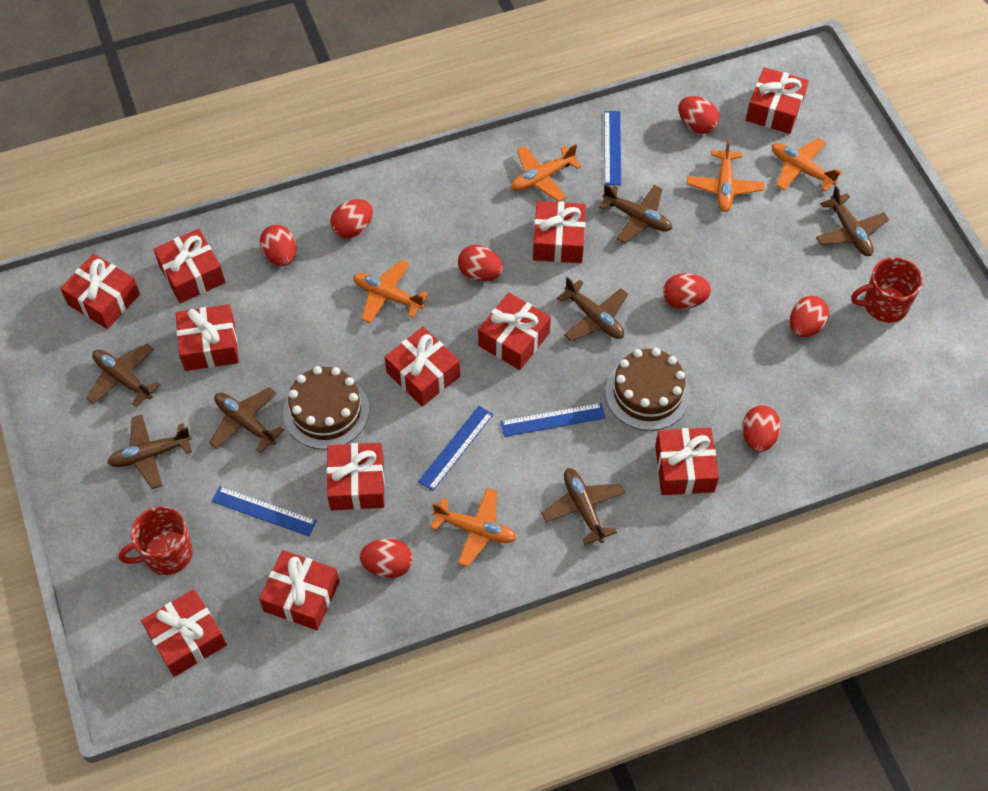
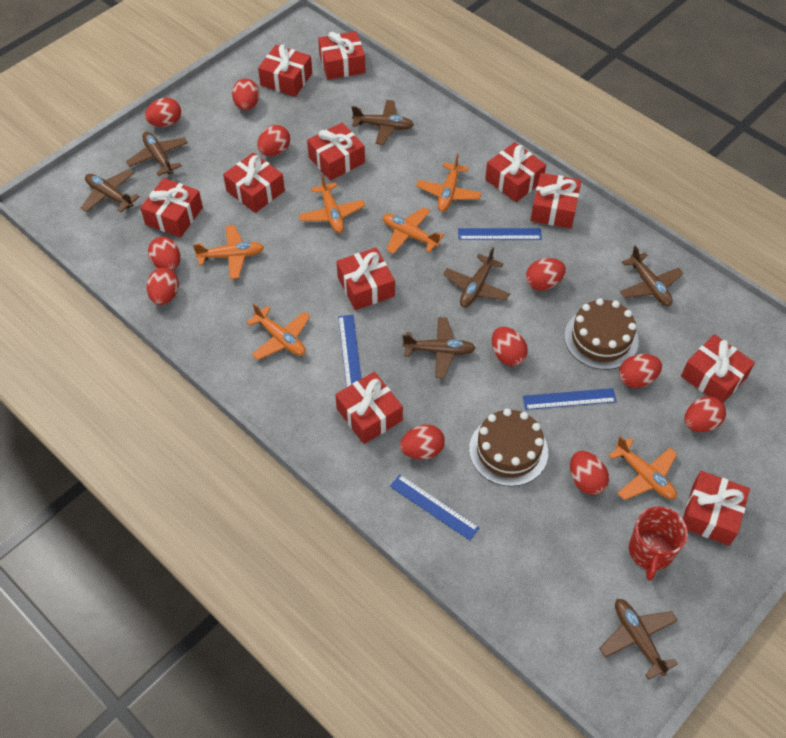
orange plane: 5 -> 6
red egg: 8 -> 11
red mug: 2 -> 1

